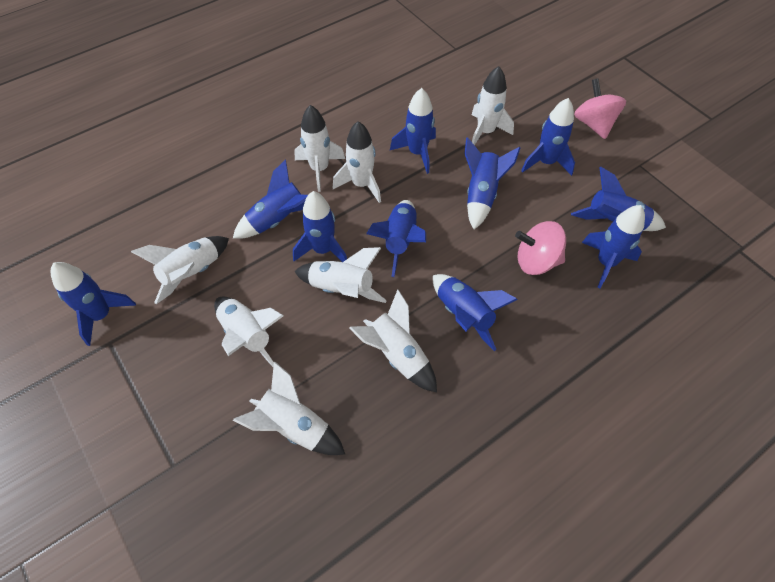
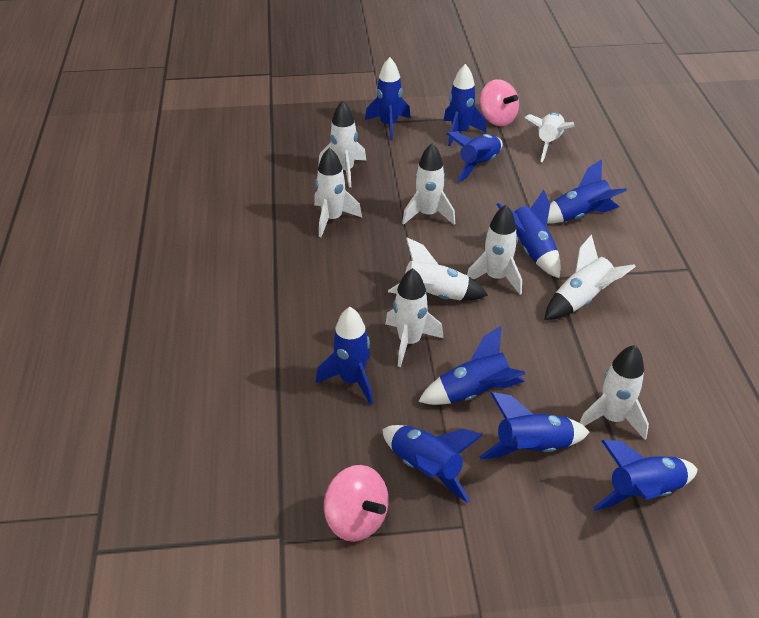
white rocket: 8 -> 9

